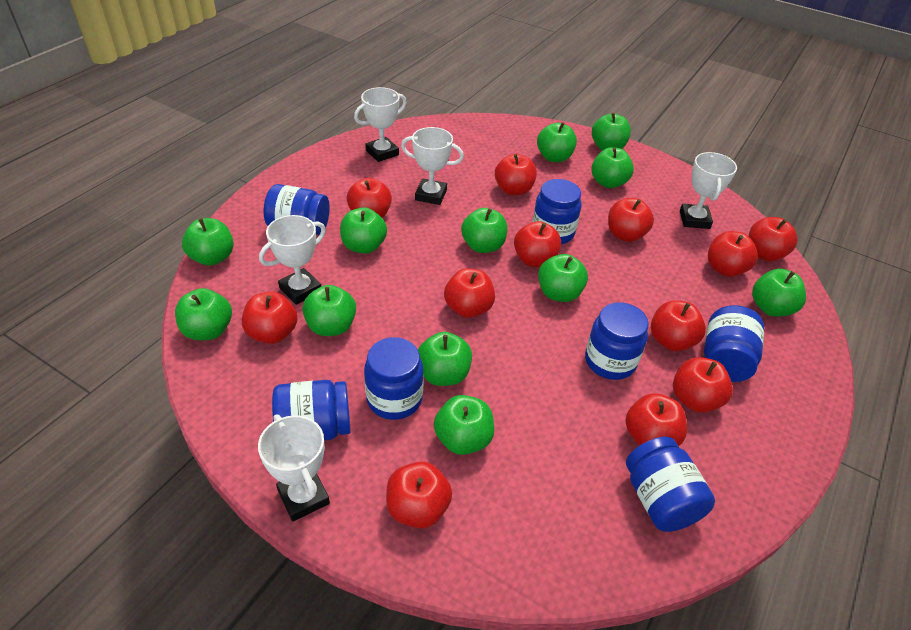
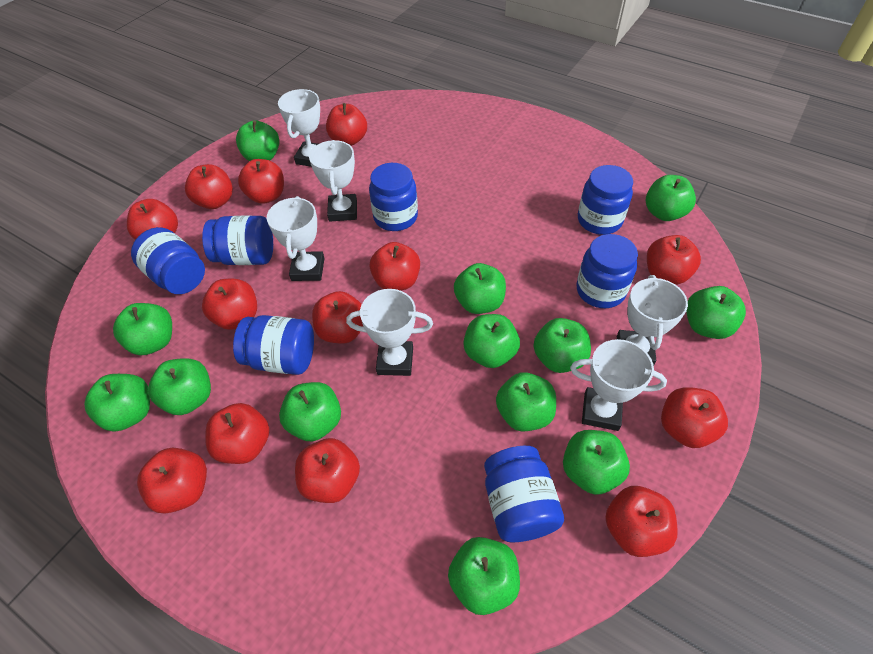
green apple: 12 -> 13
red apple: 12 -> 13
white trophy: 5 -> 6

